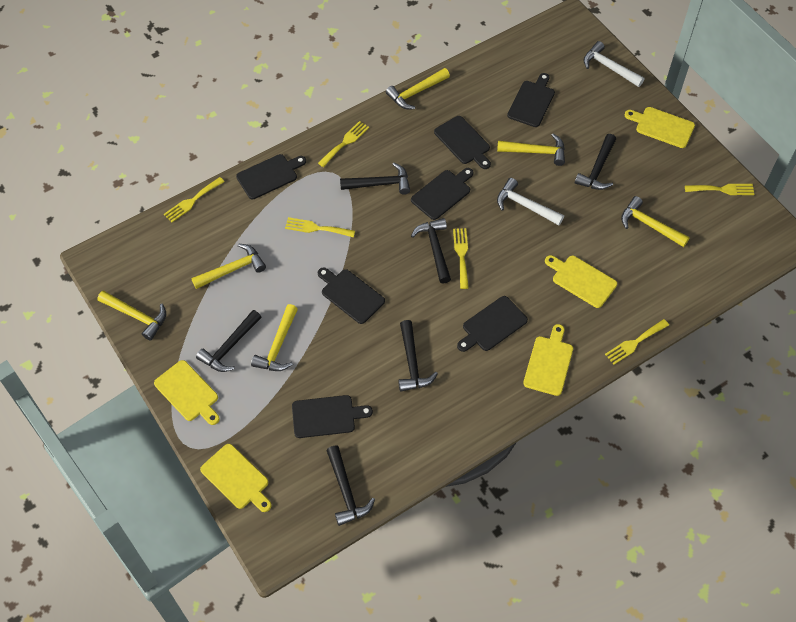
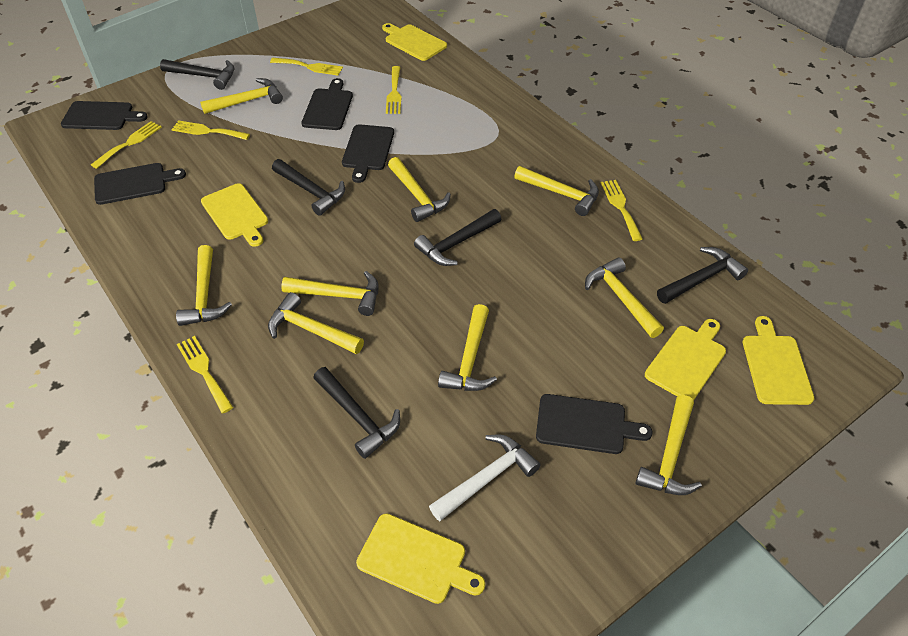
black cutting board: 7 -> 5
black hammer: 6 -> 5
white hammer: 2 -> 1
yellow hammer: 6 -> 9

